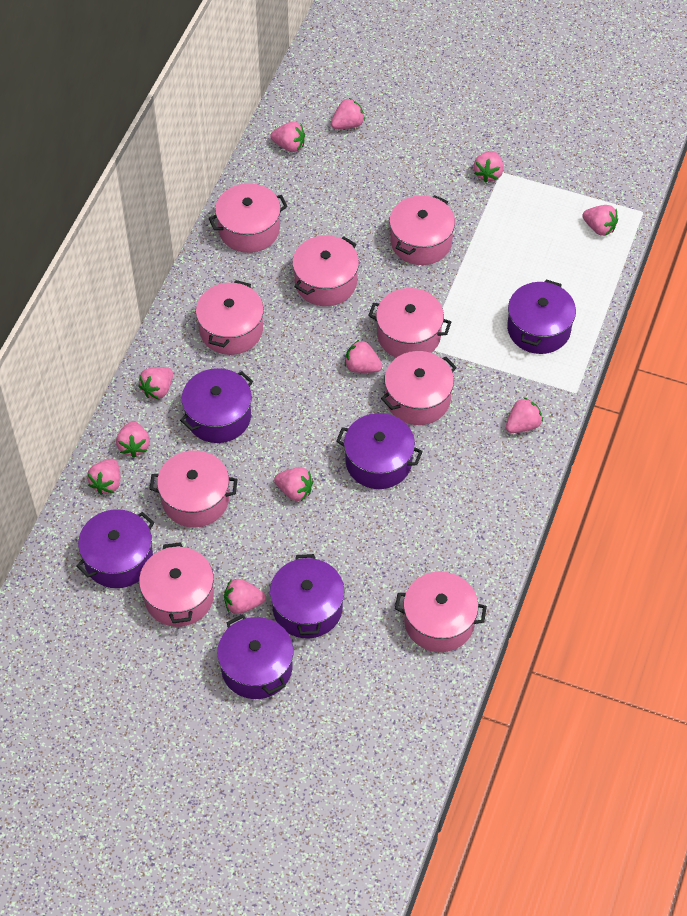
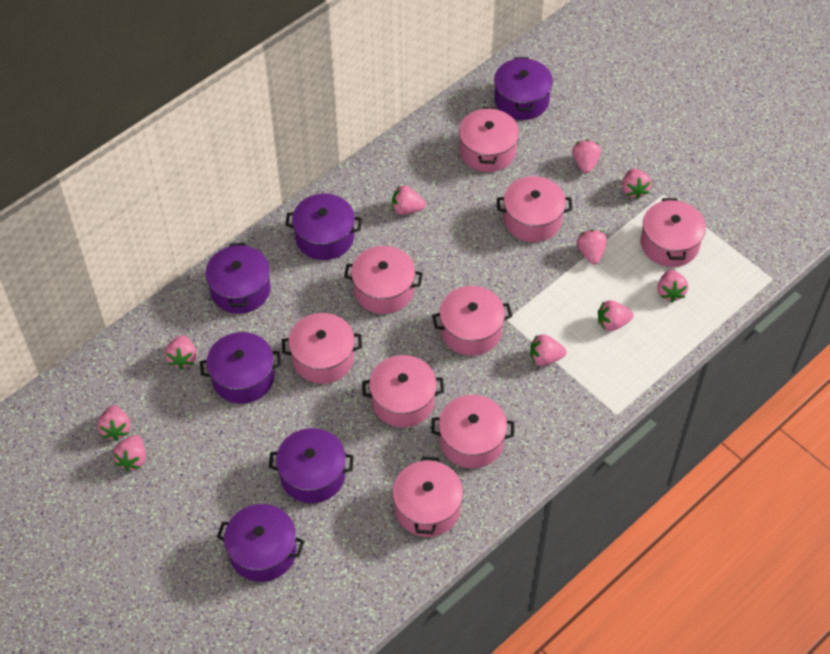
pink strawberry: 11 -> 10

